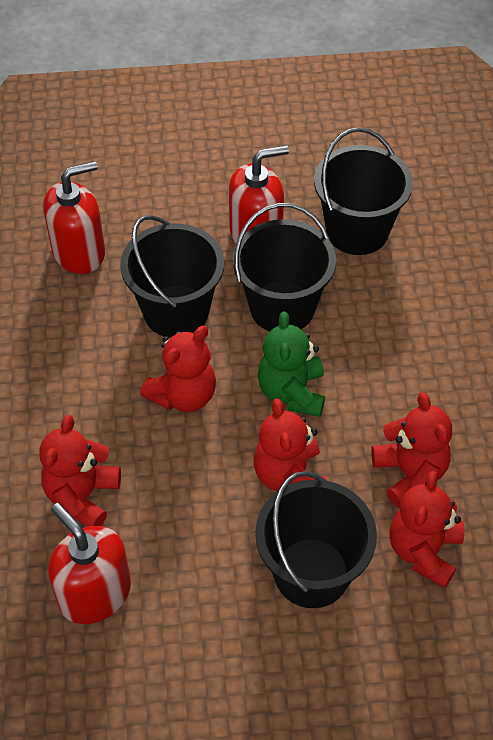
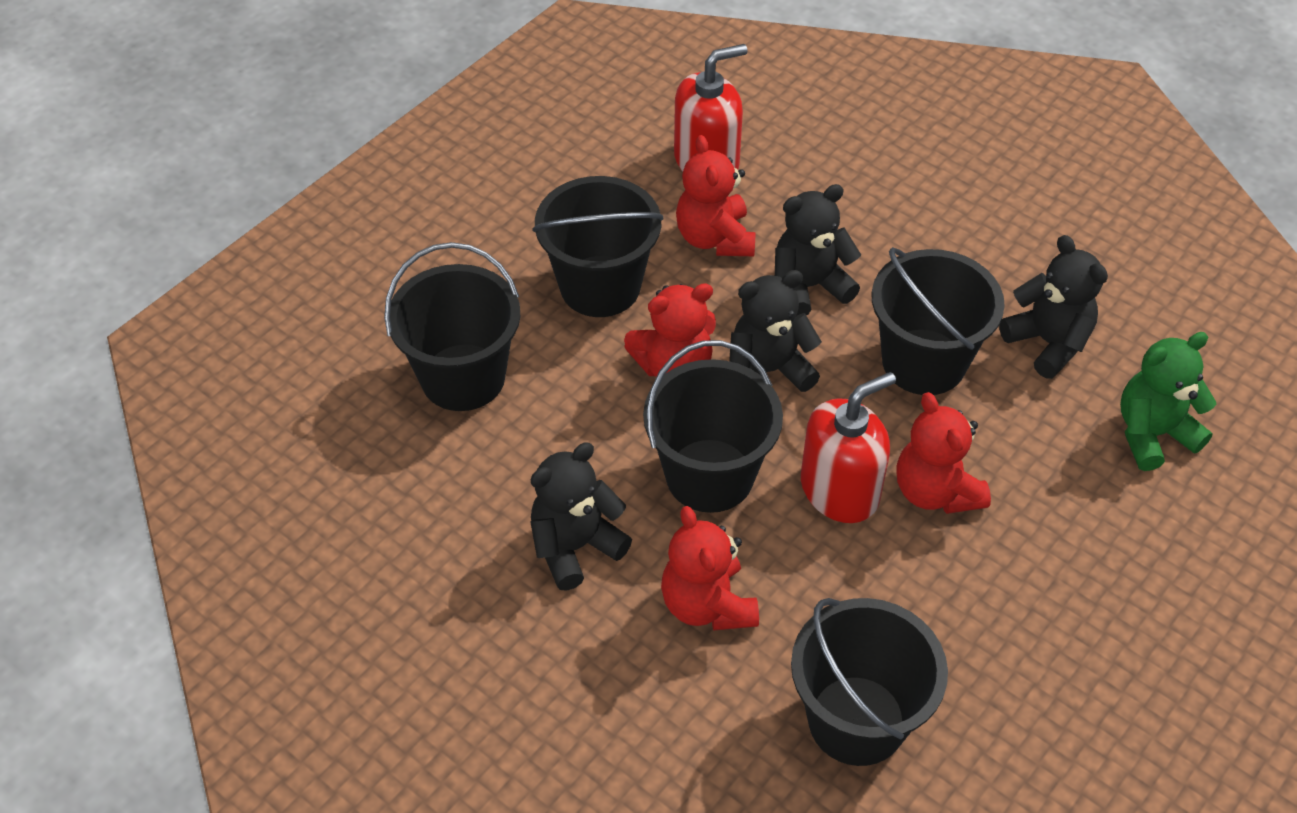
black bucket: 4 -> 5
black teddy bear: 0 -> 4
red soap dispenser: 3 -> 2
red teddy bear: 5 -> 4

